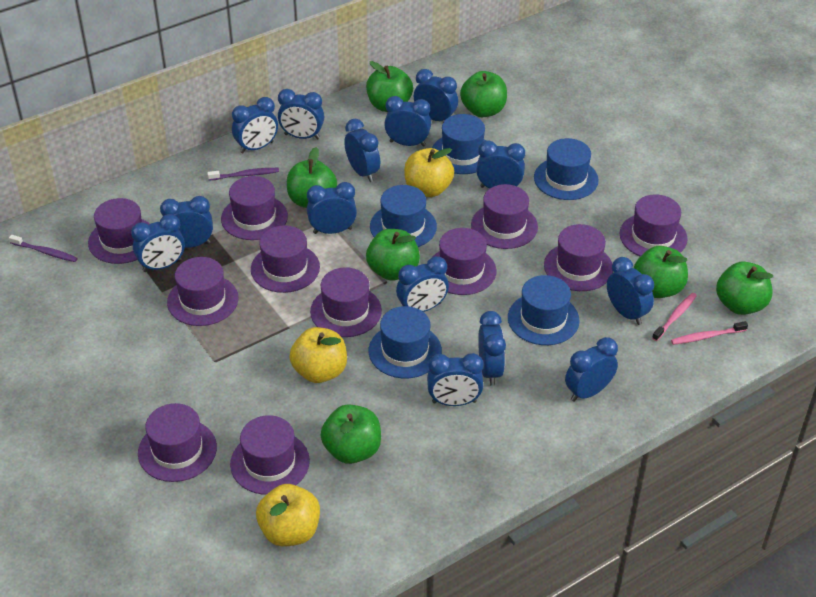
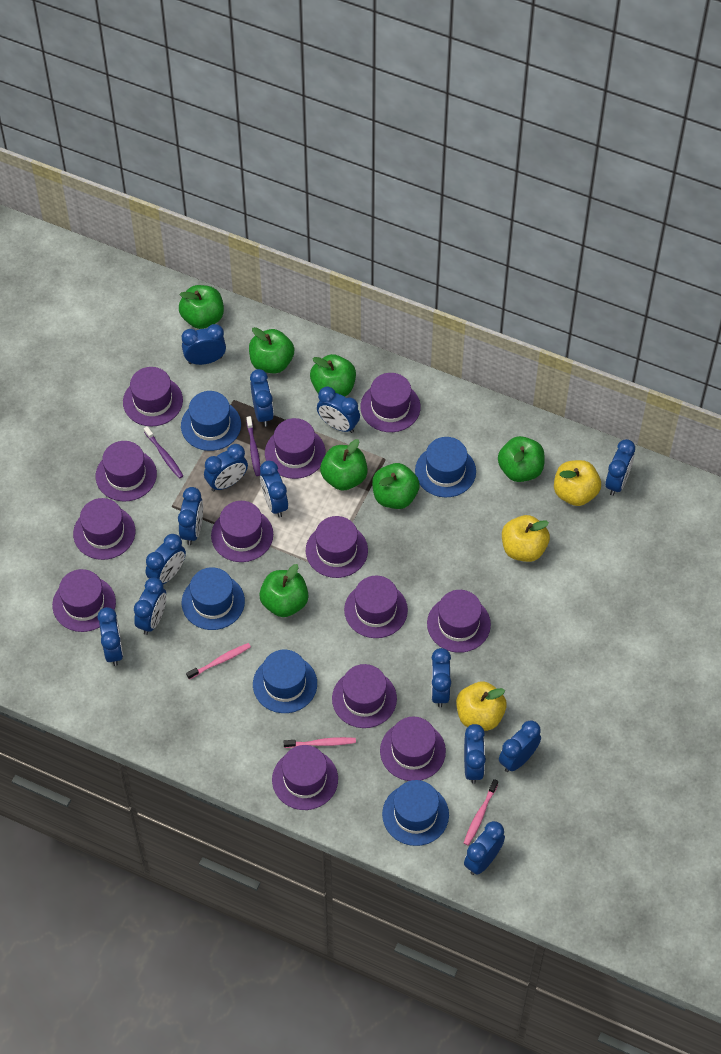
pink toothbrush: 2 -> 3
purple hat: 11 -> 13

